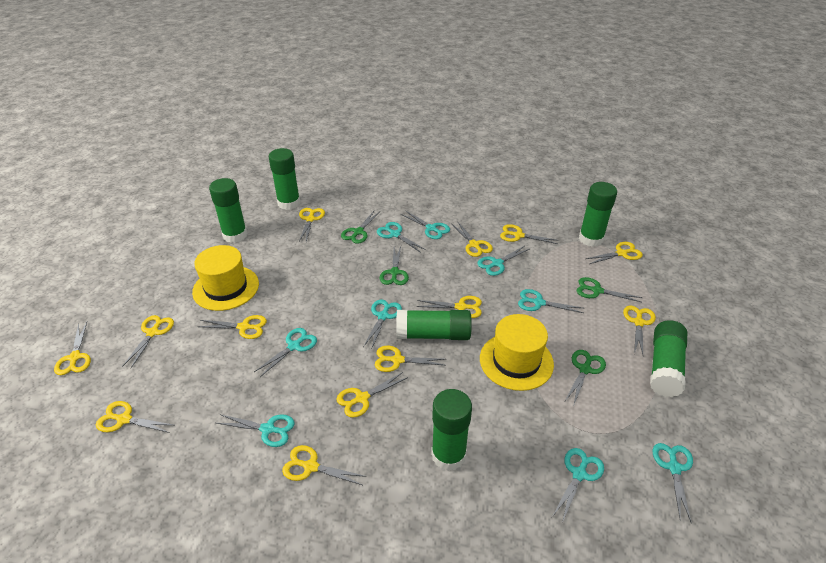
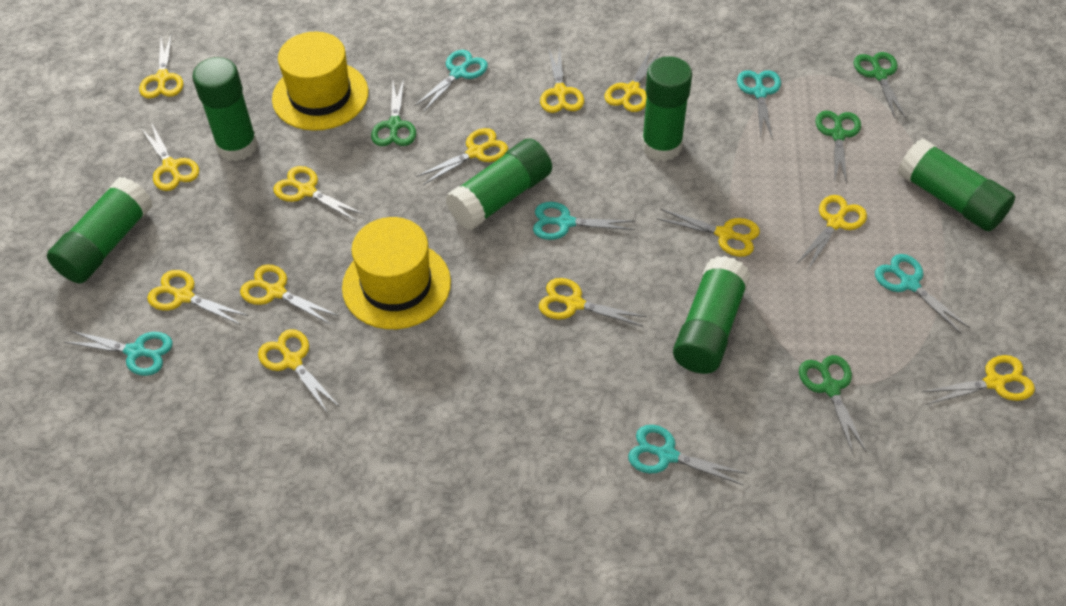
turquoise scissors: 9 -> 6

